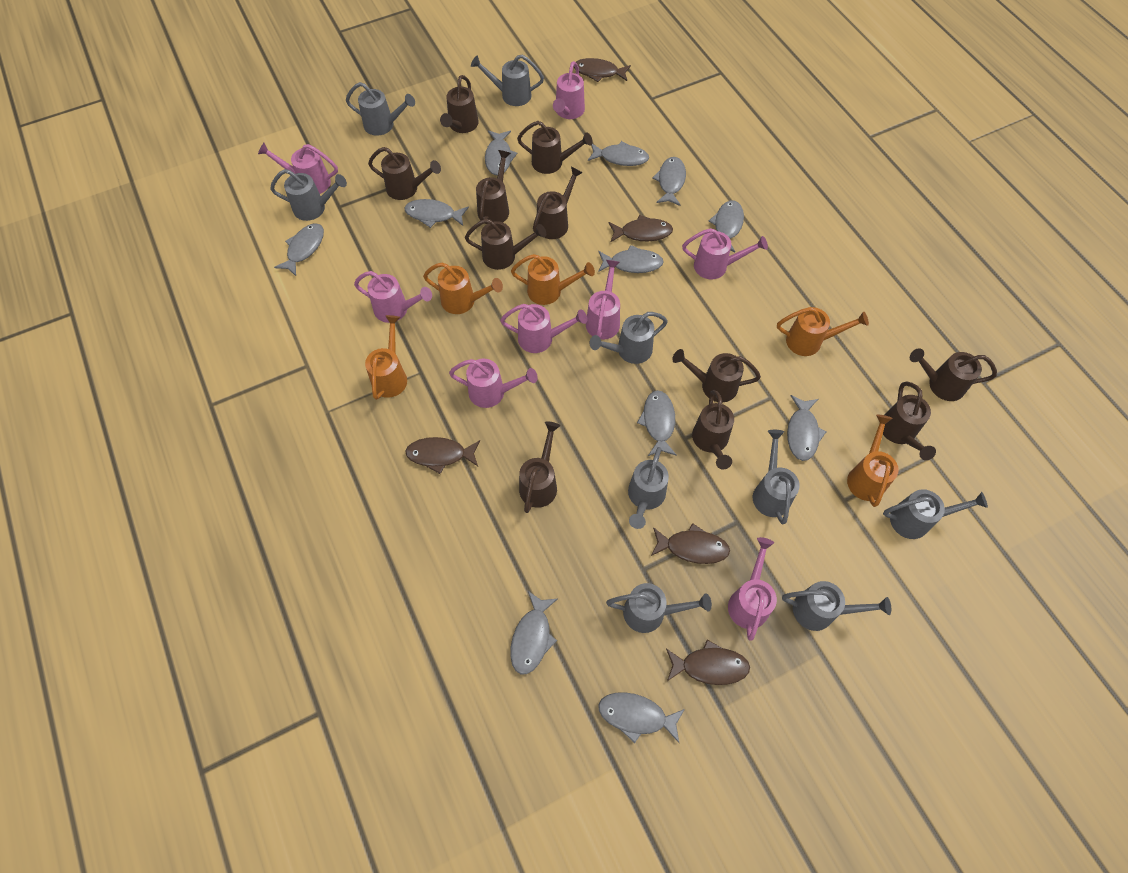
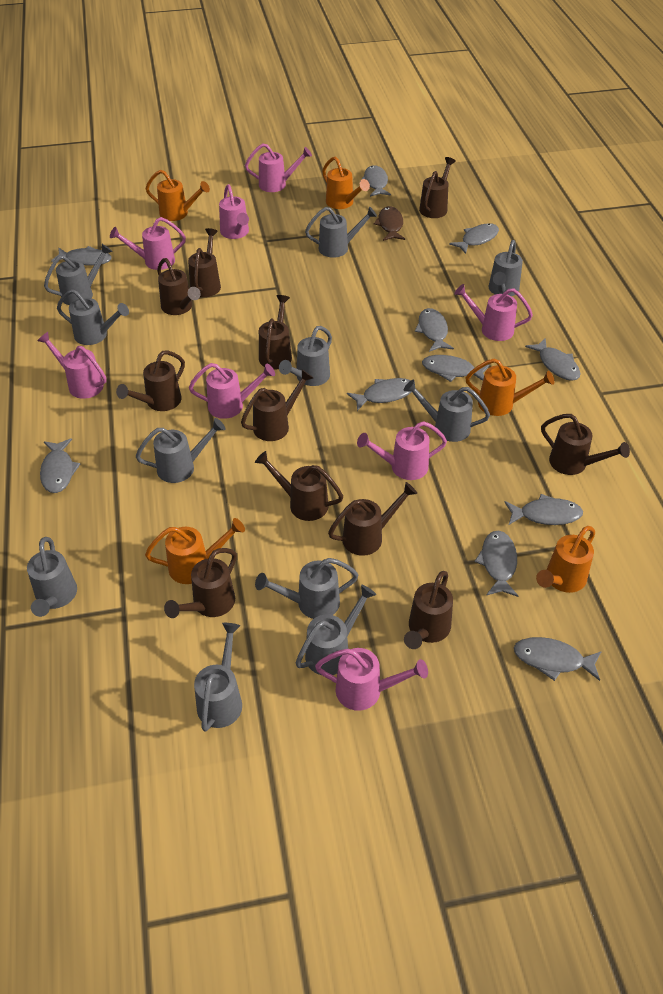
brown fish: 5 -> 1
grey watering can: 9 -> 11

